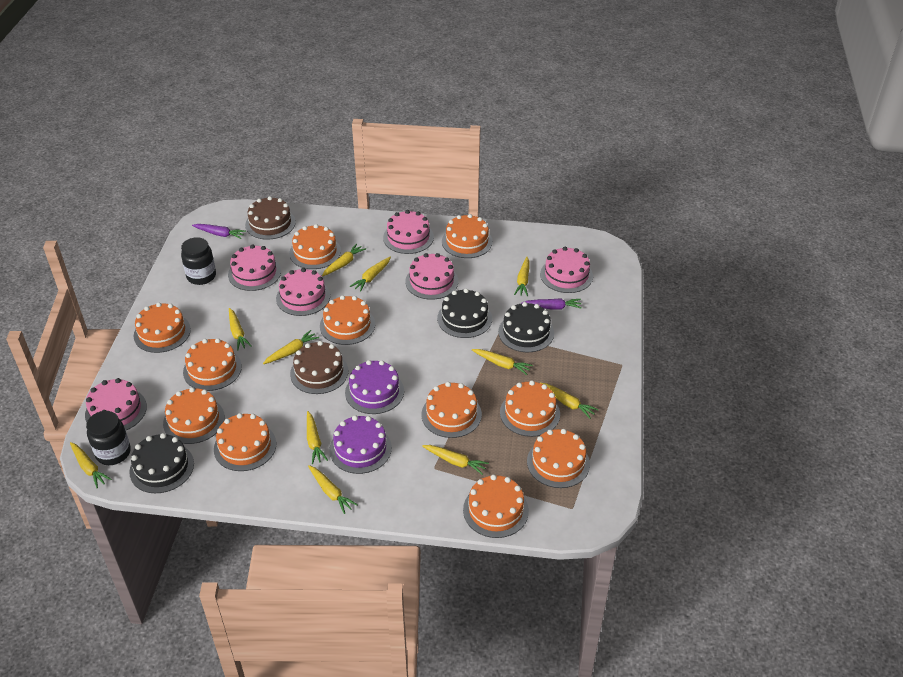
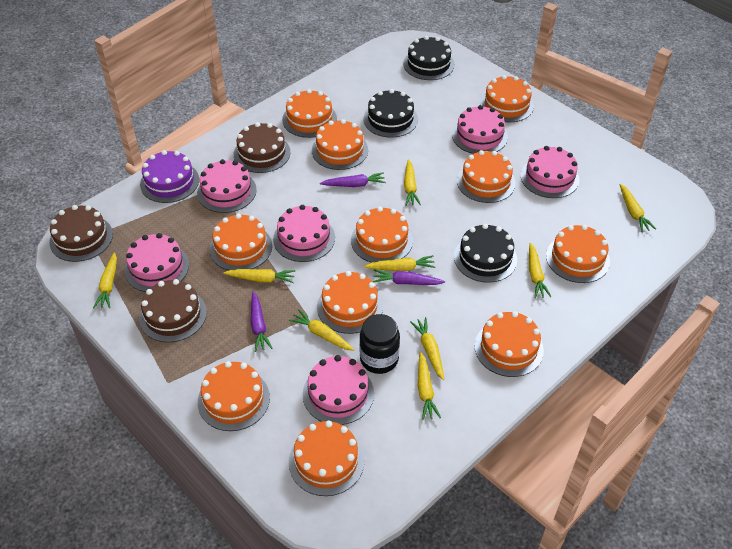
black jar: 2 -> 1
brown cake: 2 -> 3
purple cake: 2 -> 1
purple carrot: 2 -> 3
yellow carrot: 11 -> 9

